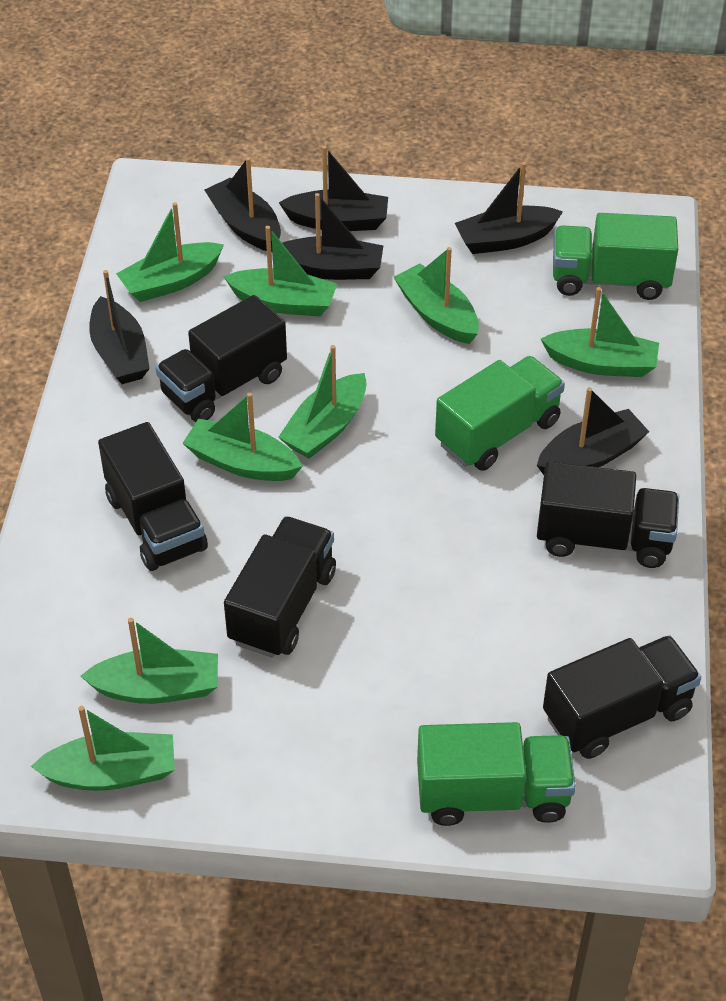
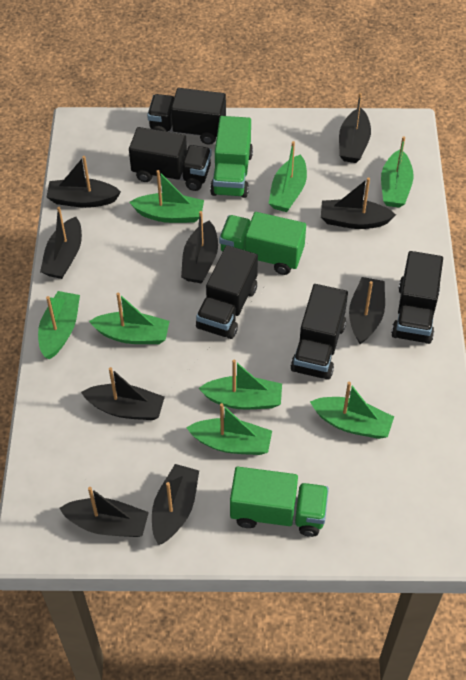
black boat: 6 -> 9

